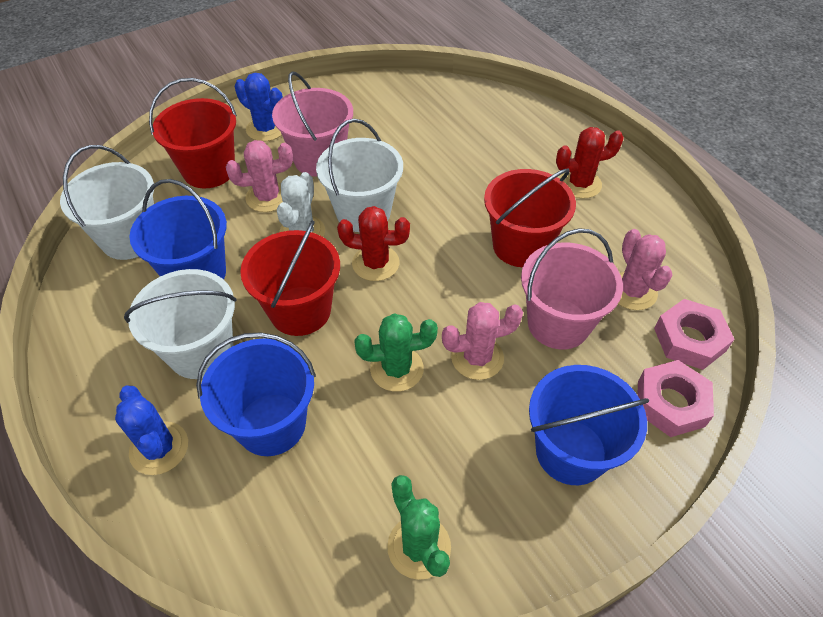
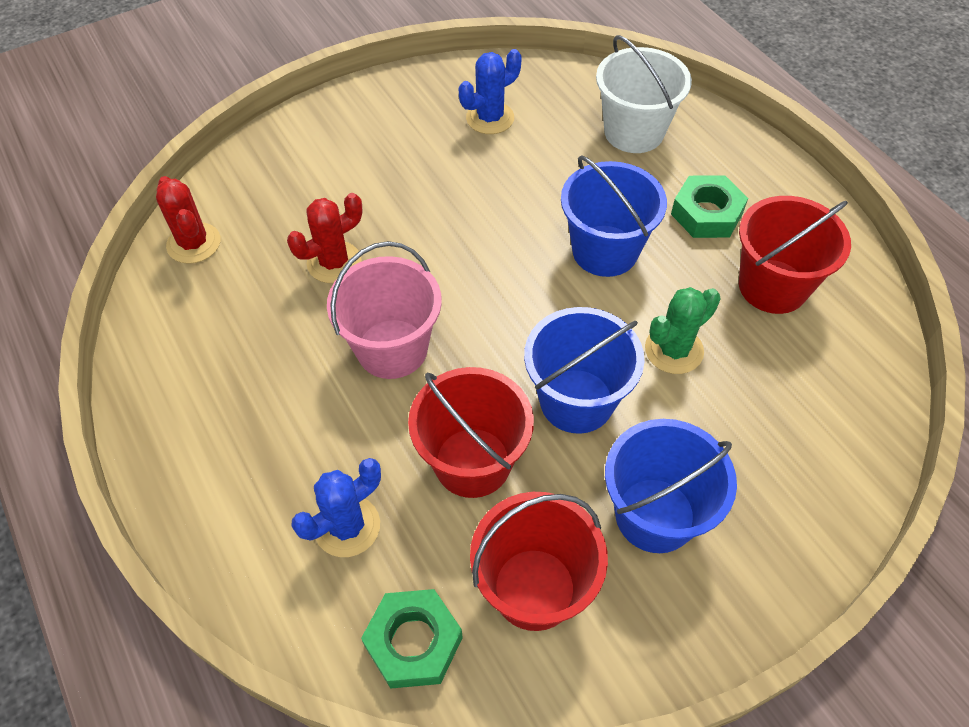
green cactus: 2 -> 1
green nut: 0 -> 2
pink bucket: 2 -> 1
pink cactus: 3 -> 0
pink nut: 2 -> 0
white bucket: 3 -> 1
white cactus: 1 -> 0

